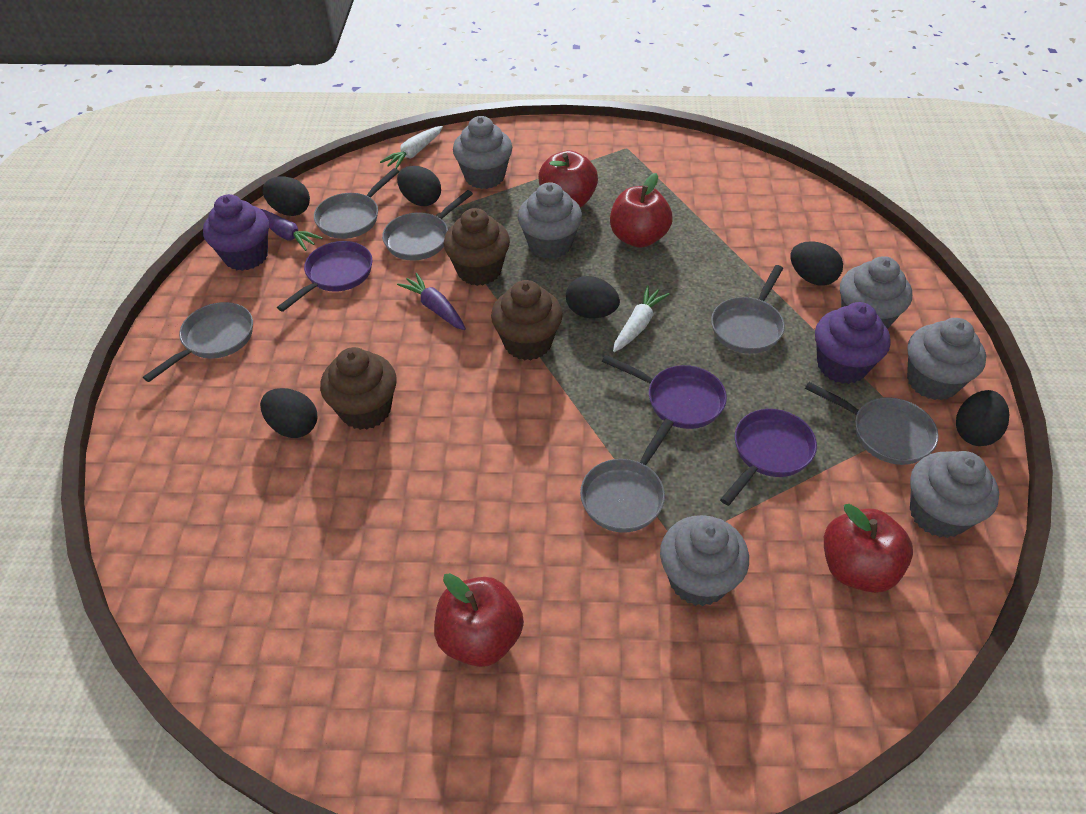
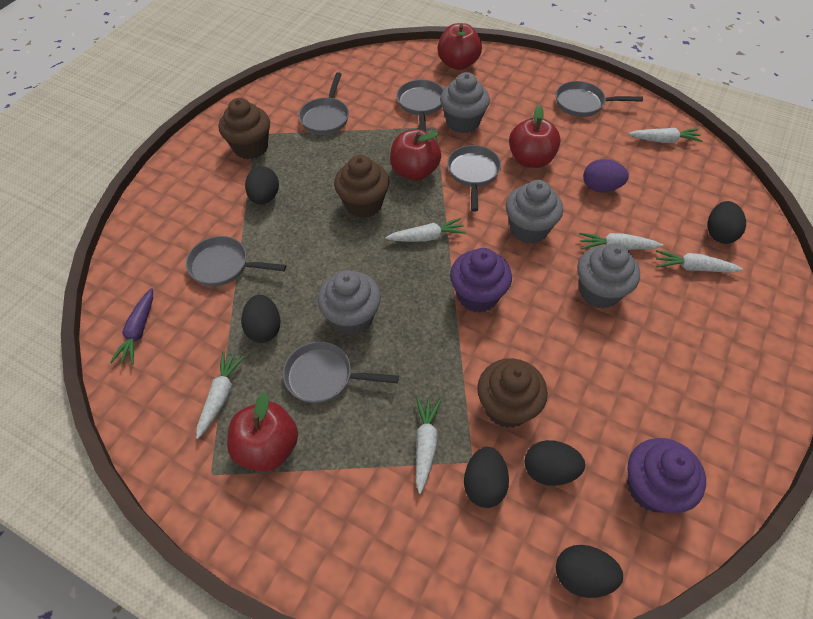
grey cupcake: 6 -> 4
purple carrot: 2 -> 1
purple egg: 0 -> 1
purple pan: 3 -> 0
white carrot: 2 -> 6

